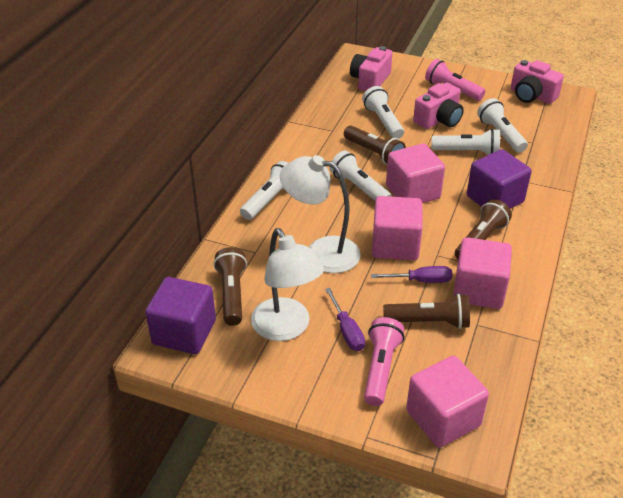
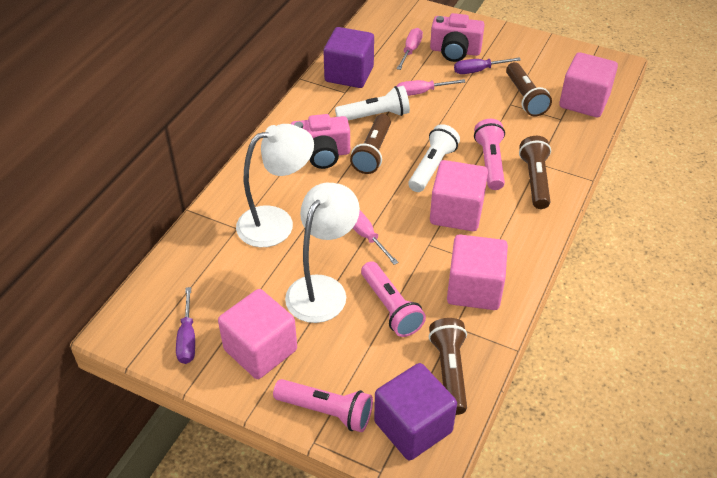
pink camera: 3 -> 2
pink flashlight: 2 -> 3
pink screwdriver: 0 -> 3
white flashlight: 5 -> 2

